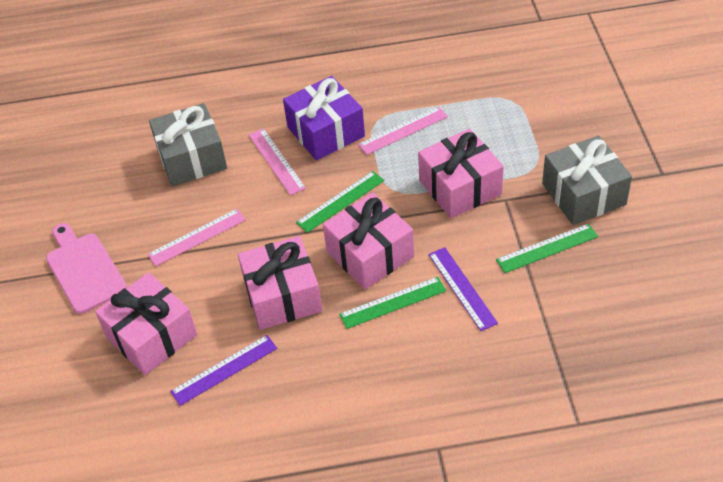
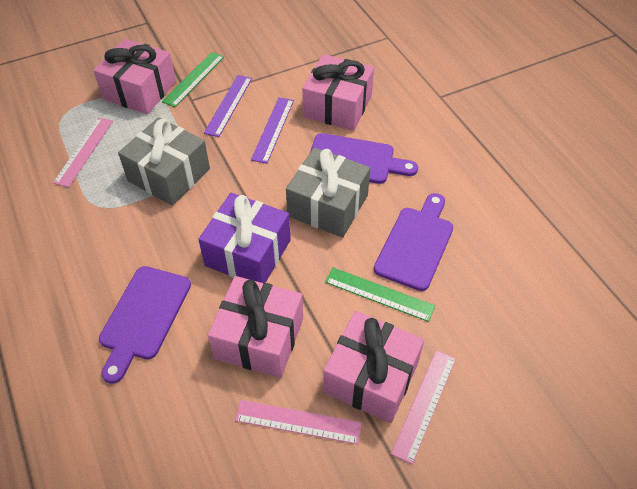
green ruler: 3 -> 2
pink cutting board: 1 -> 0
purple cutting board: 0 -> 3

